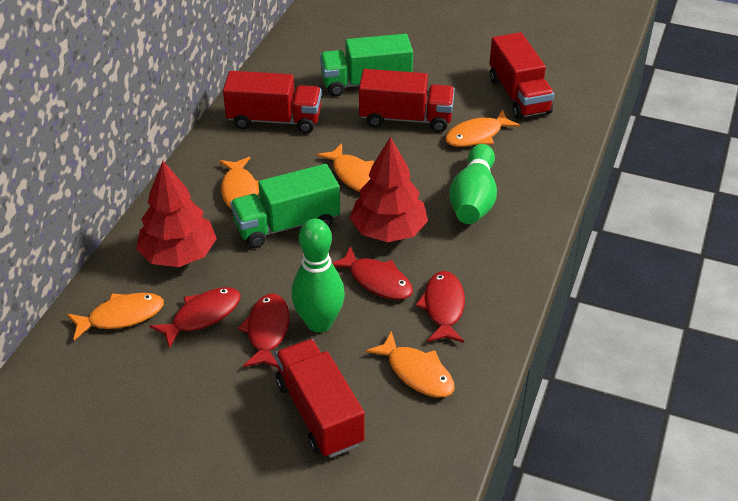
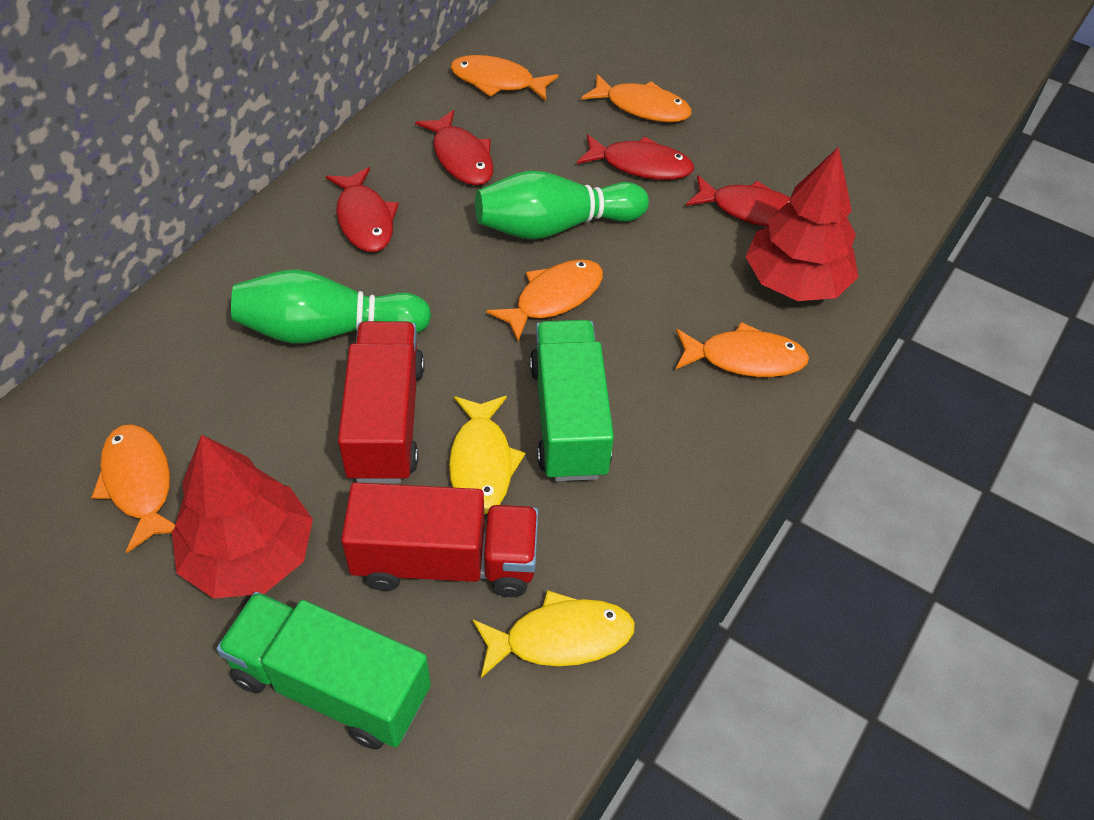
red truck: 4 -> 2
yellow fish: 0 -> 2

